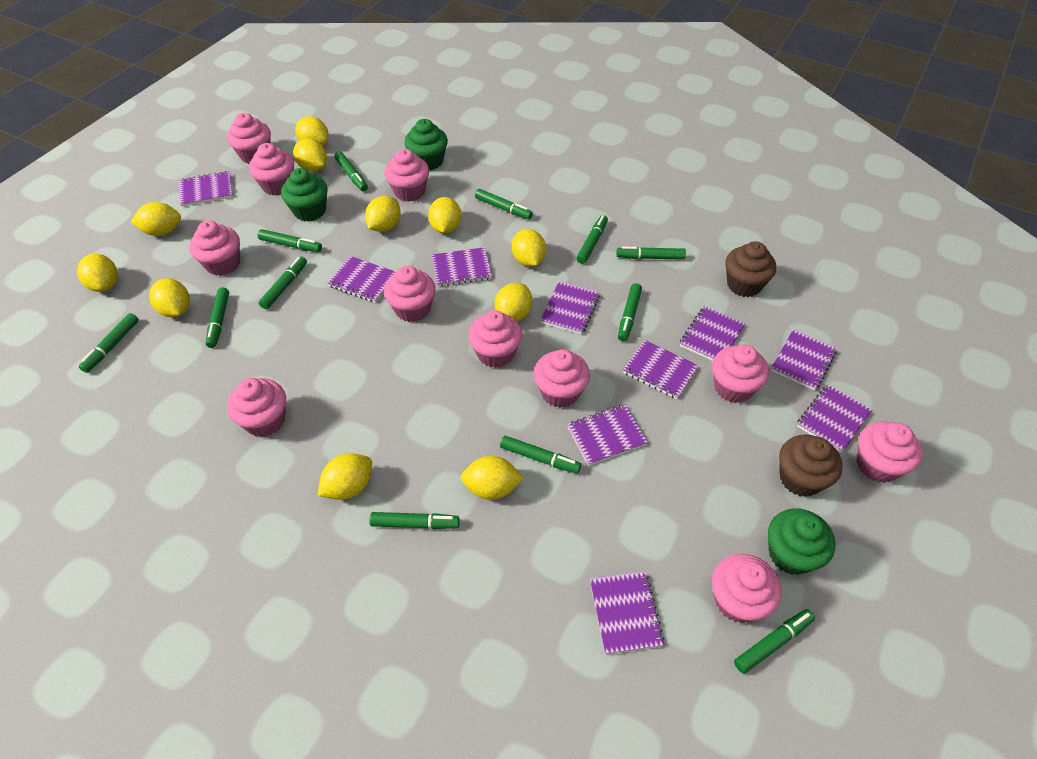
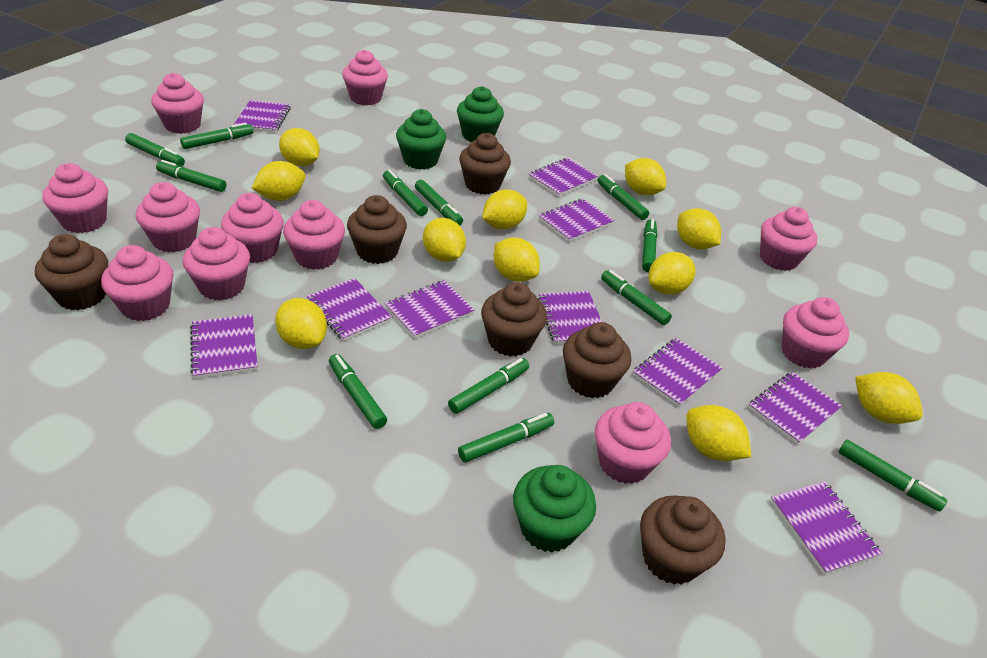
brown cupcake: 2 -> 6

